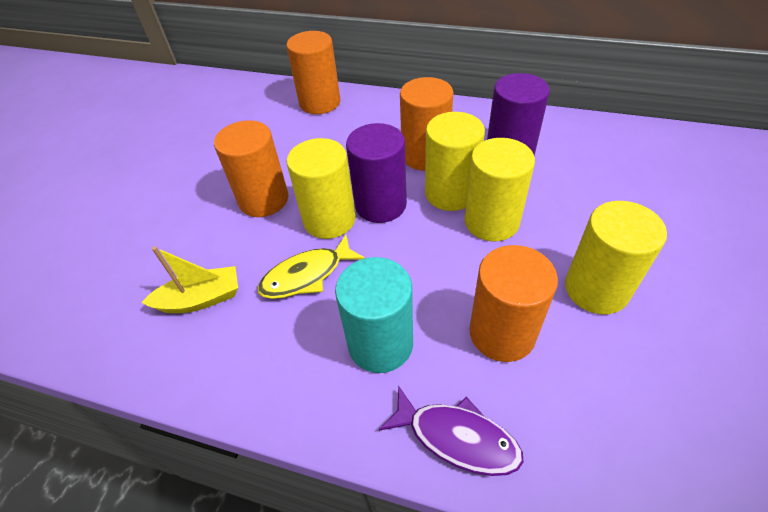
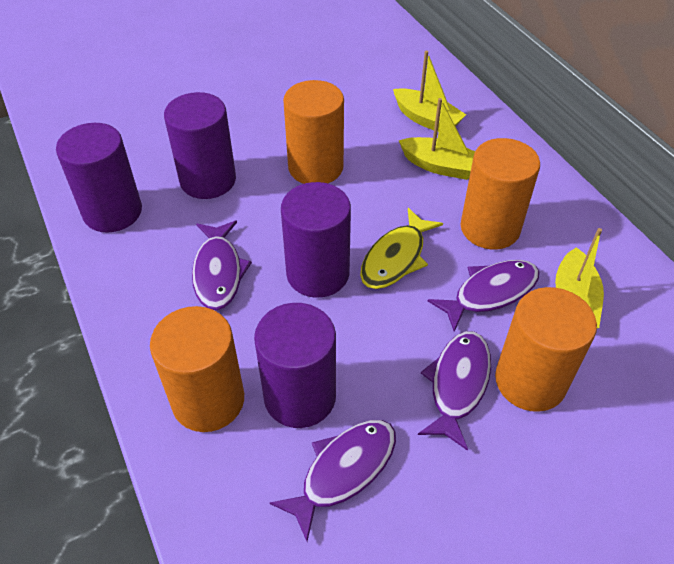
purple cylinder: 2 -> 4
purple fish: 1 -> 4
turquoise cylinder: 1 -> 0
yellow boat: 1 -> 3
yellow cylinder: 4 -> 0

